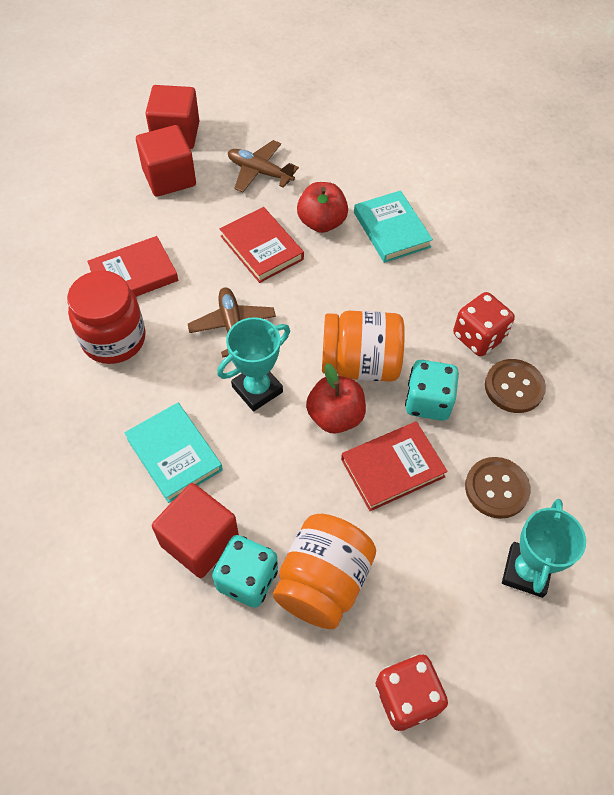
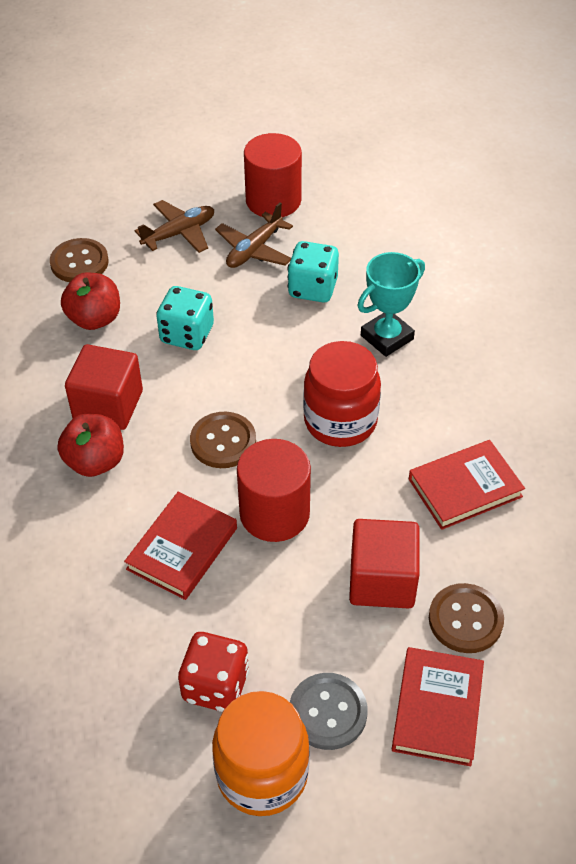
brown button: 2 -> 3
grey button: 0 -> 1
orange jar: 2 -> 1
red cube: 3 -> 2
red cylinder: 0 -> 2
red dice: 2 -> 1
turquoise book: 2 -> 0
turquoise trophy: 2 -> 1

